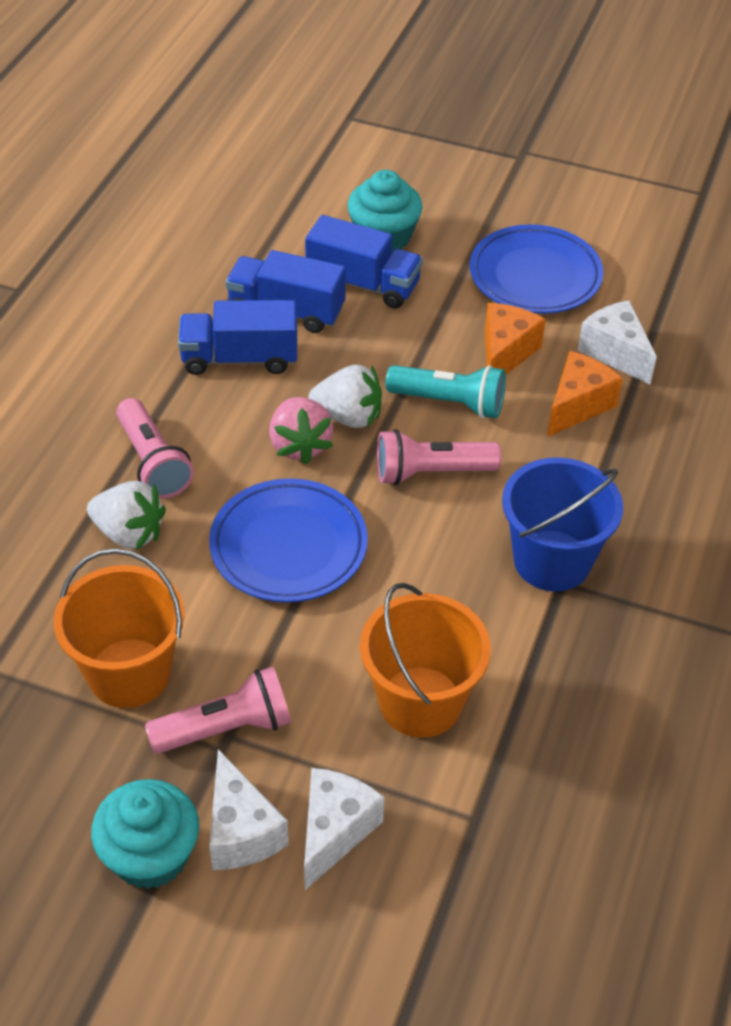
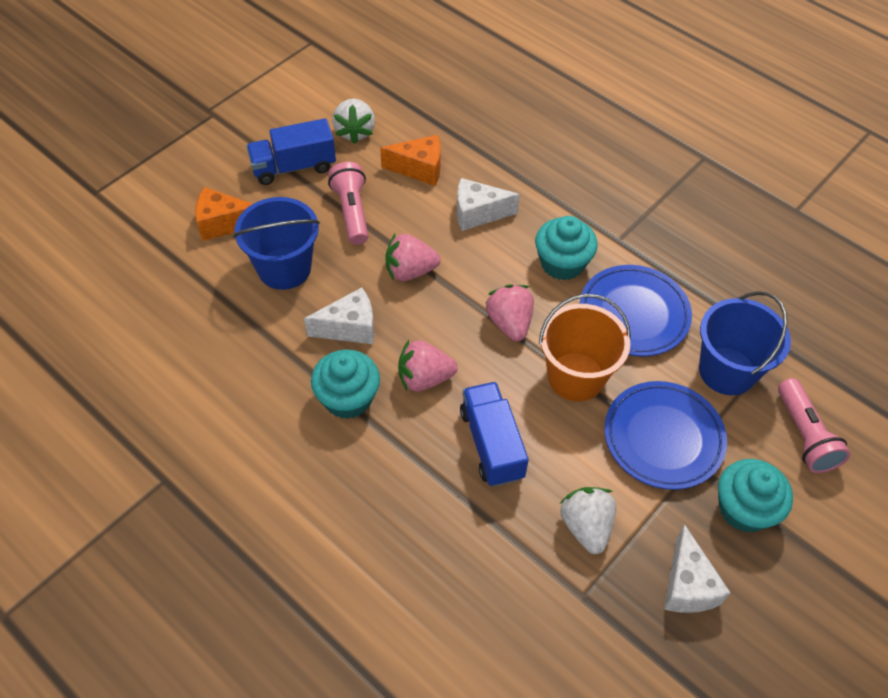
blue bucket: 1 -> 2
blue truck: 3 -> 2
orange bucket: 2 -> 1
pink flashlight: 3 -> 2
pink strawberry: 1 -> 3
turquoise cupcake: 2 -> 3
turquoise flashlight: 1 -> 0

